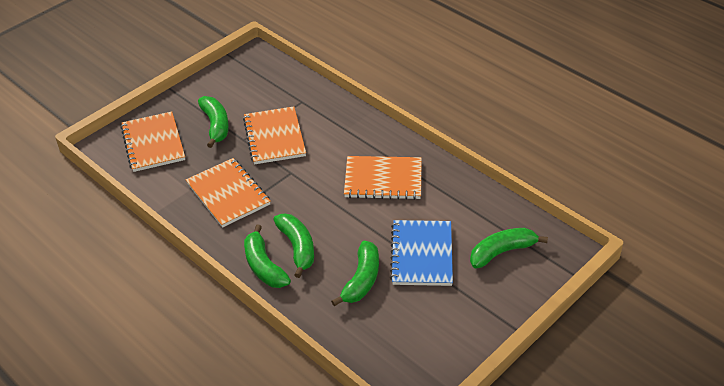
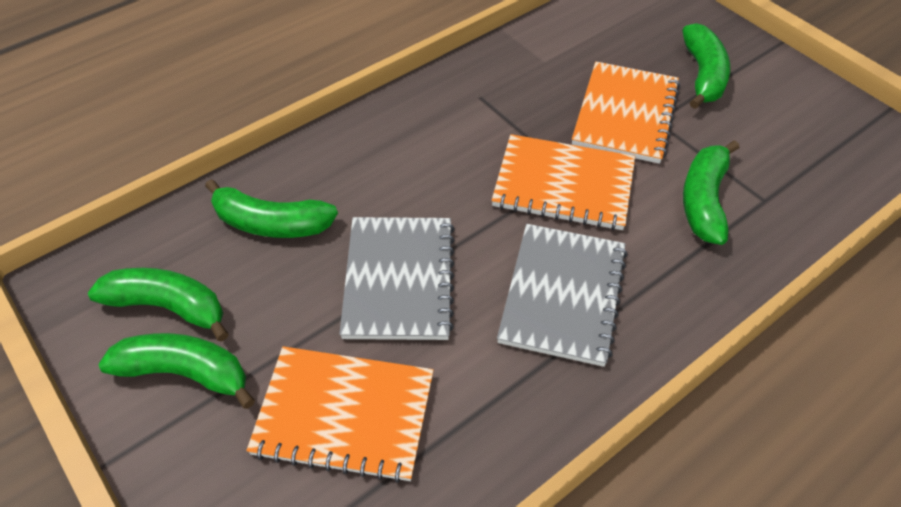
blue notebook: 1 -> 0
grey notebook: 0 -> 2
orange notebook: 4 -> 3

